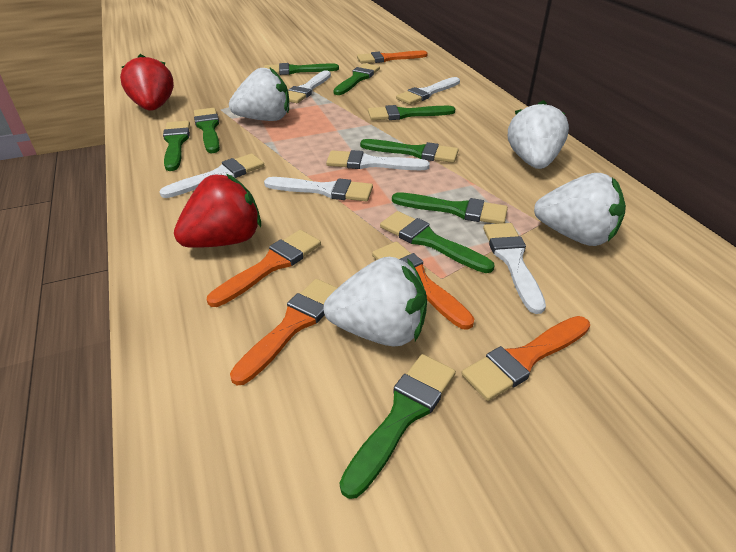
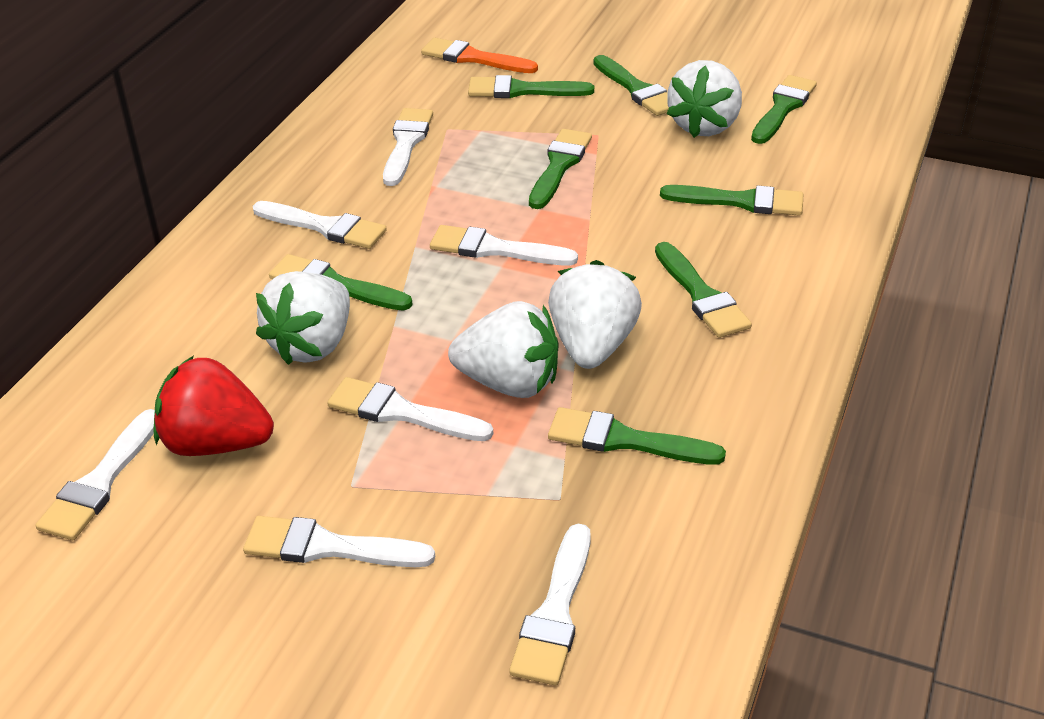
green brush: 9 -> 8
orange brush: 5 -> 1
red strawberry: 2 -> 1
white brush: 6 -> 7

